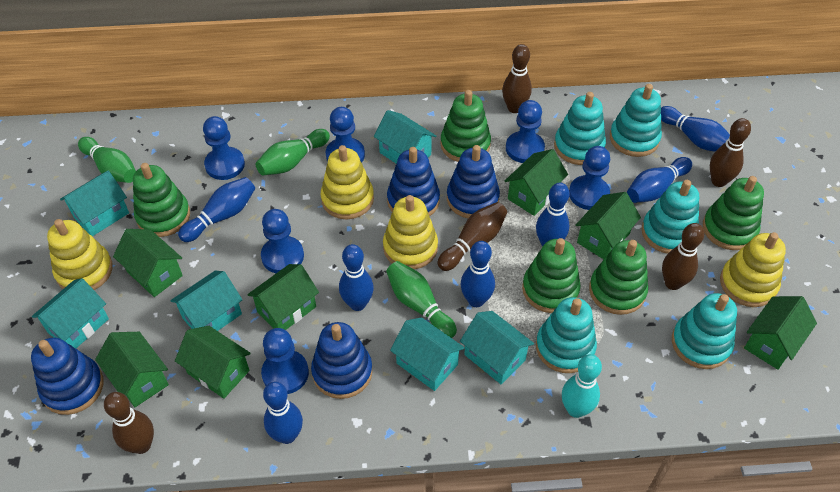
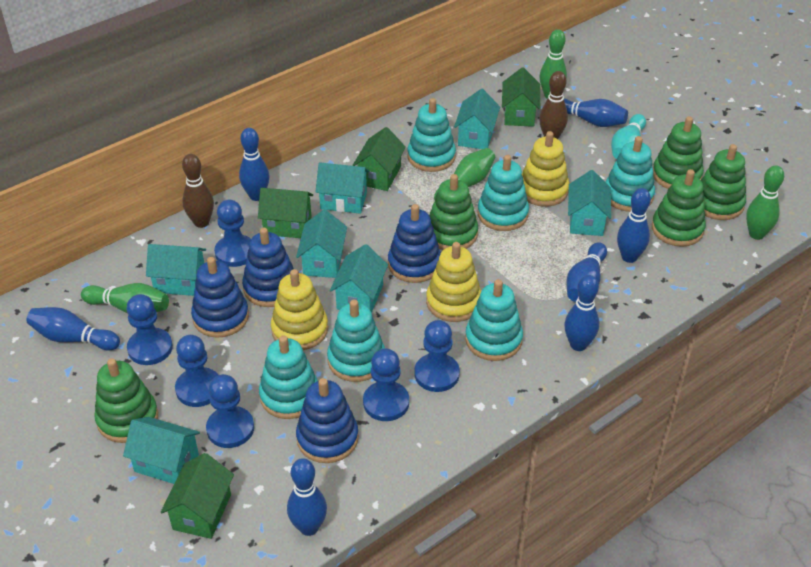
brown bowling pin: 5 -> 2
green bowling pin: 3 -> 4
green house: 7 -> 4
turquoise house: 6 -> 7
turquoise stacking toy: 5 -> 6
yellow stacking toy: 4 -> 3

